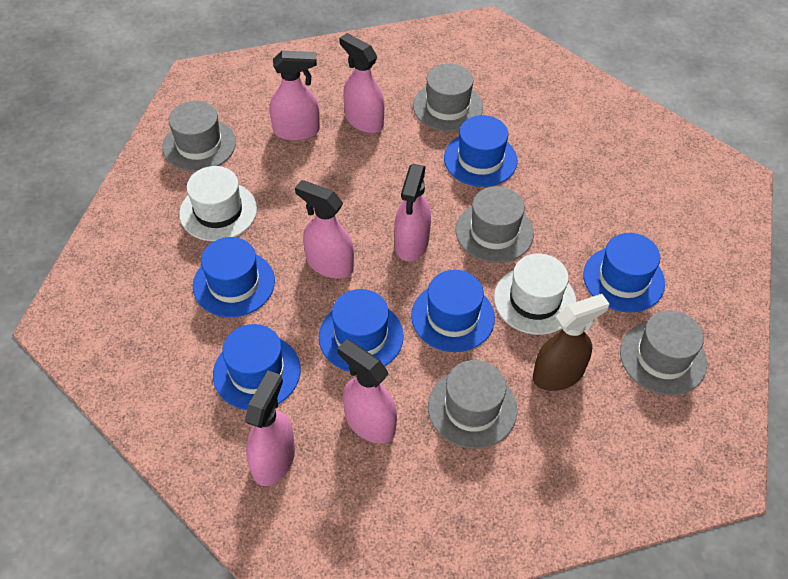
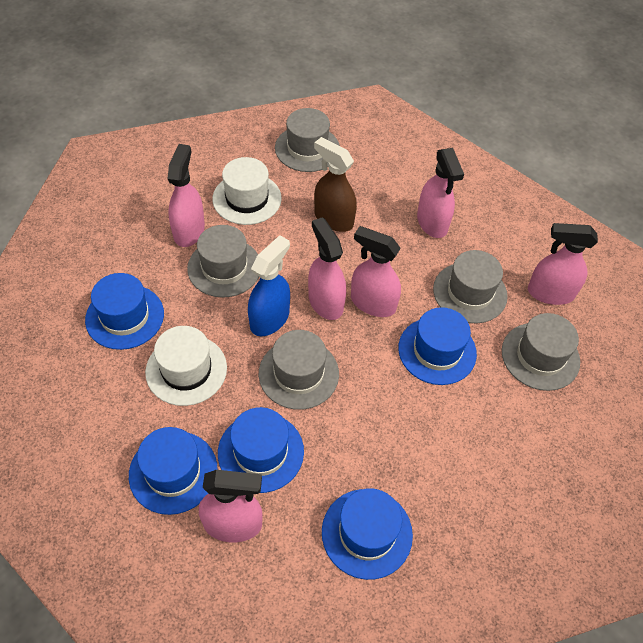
blue hat: 6 -> 5
blue spray bottle: 0 -> 1

